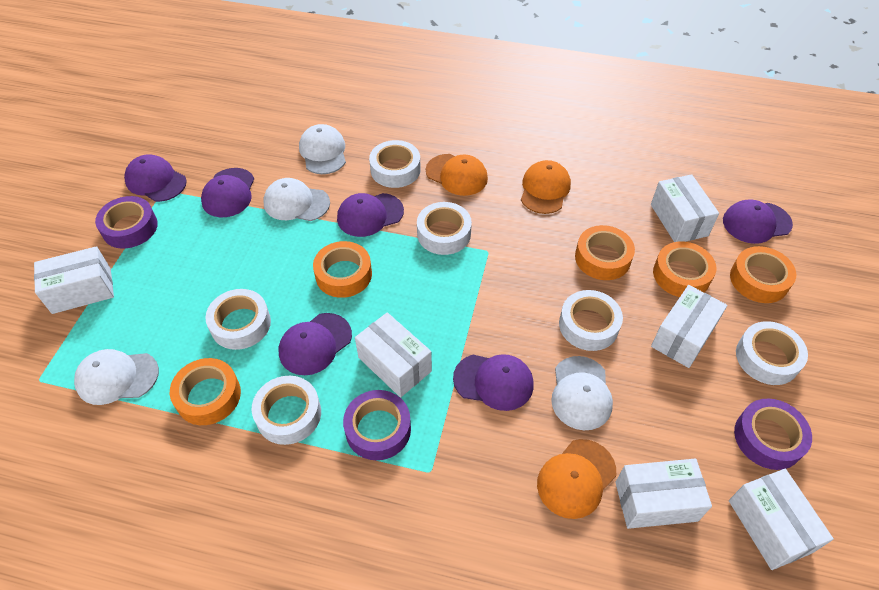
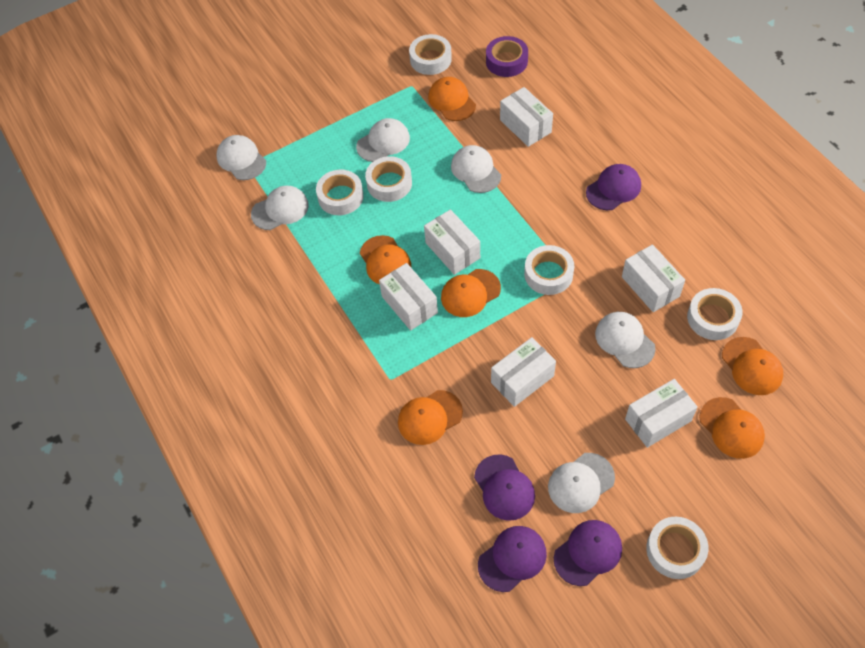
orange cap: 3 -> 6
orange tape: 5 -> 0
purple cap: 6 -> 4
purple tape: 3 -> 1
white cap: 4 -> 6

